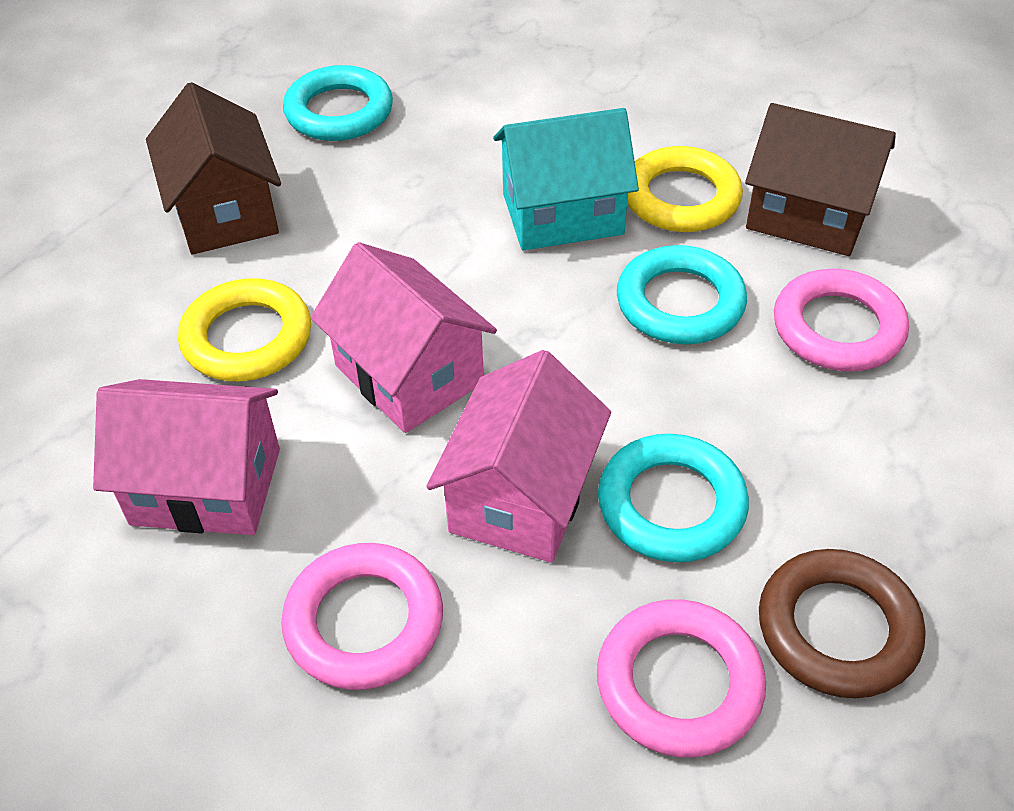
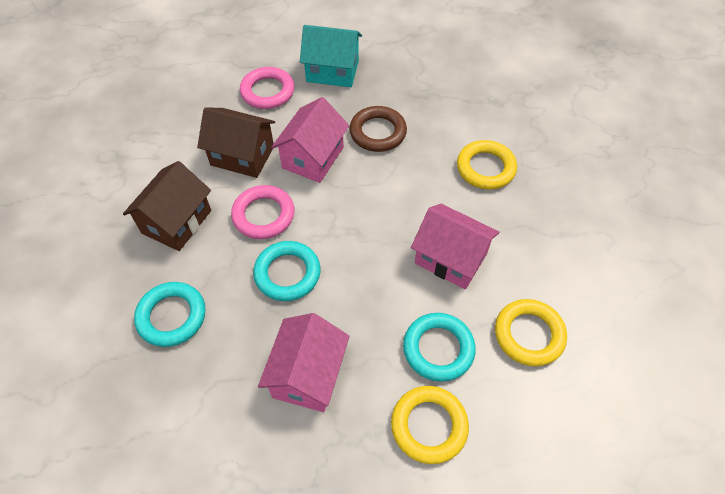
pink ring: 3 -> 2
yellow ring: 2 -> 3

